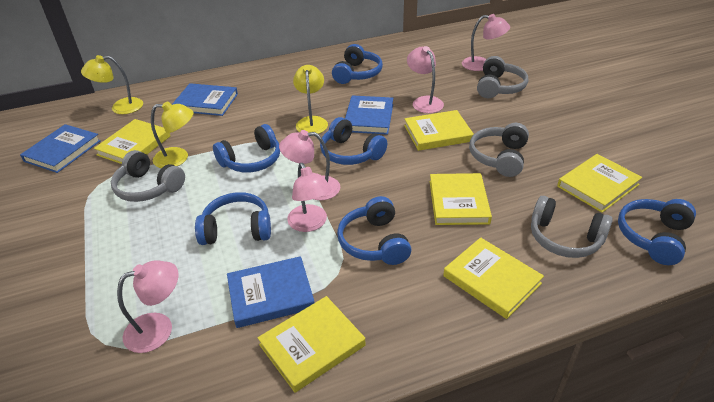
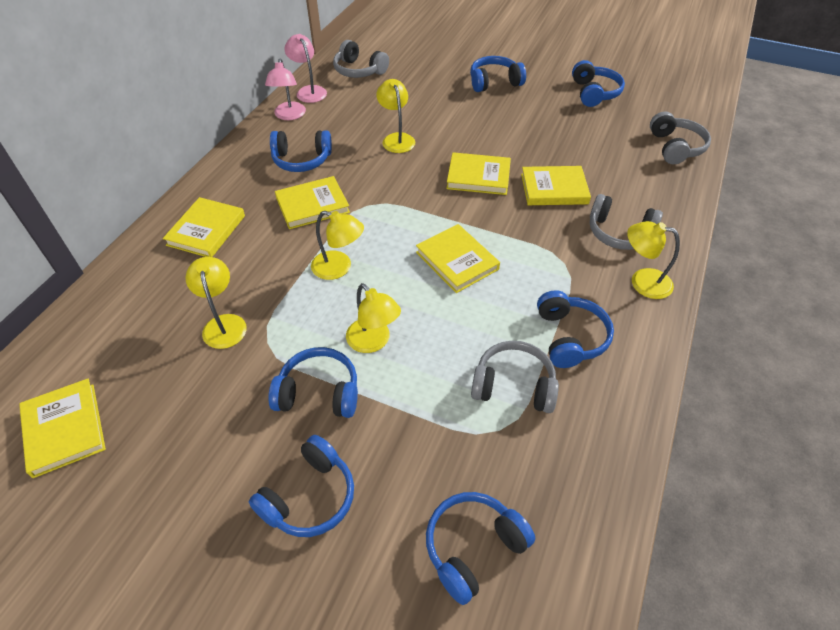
blue book: 4 -> 0
blue headphones: 6 -> 7
pink lamp: 5 -> 2
yellow lamp: 3 -> 5

